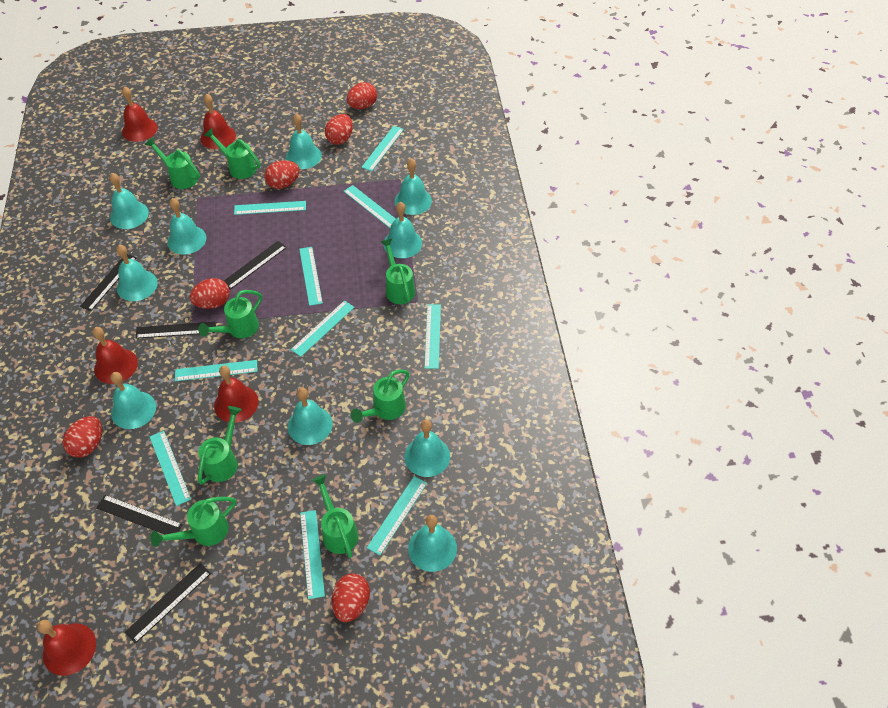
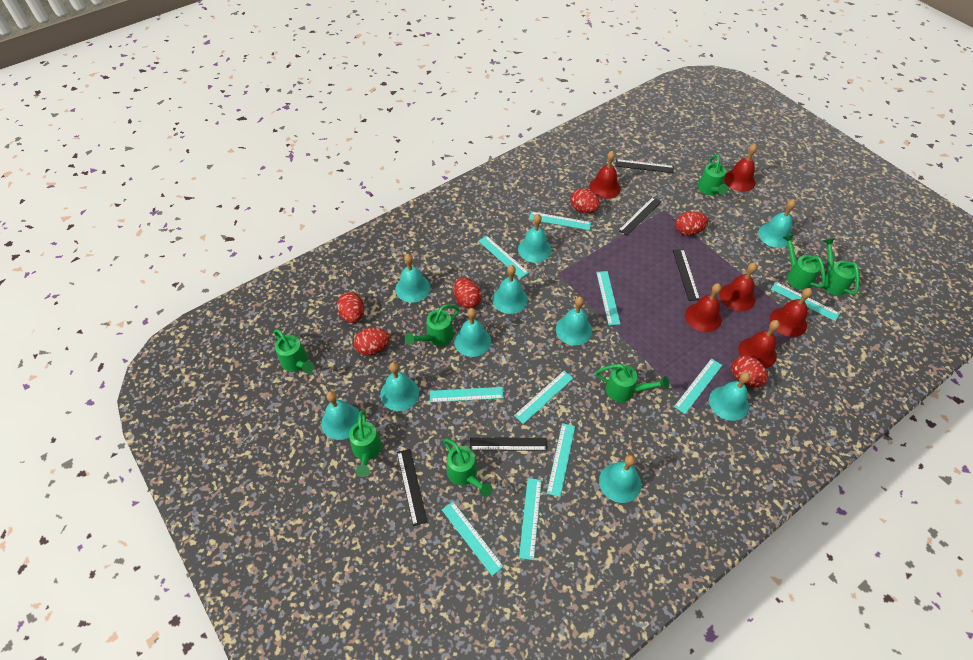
red bell: 5 -> 6

